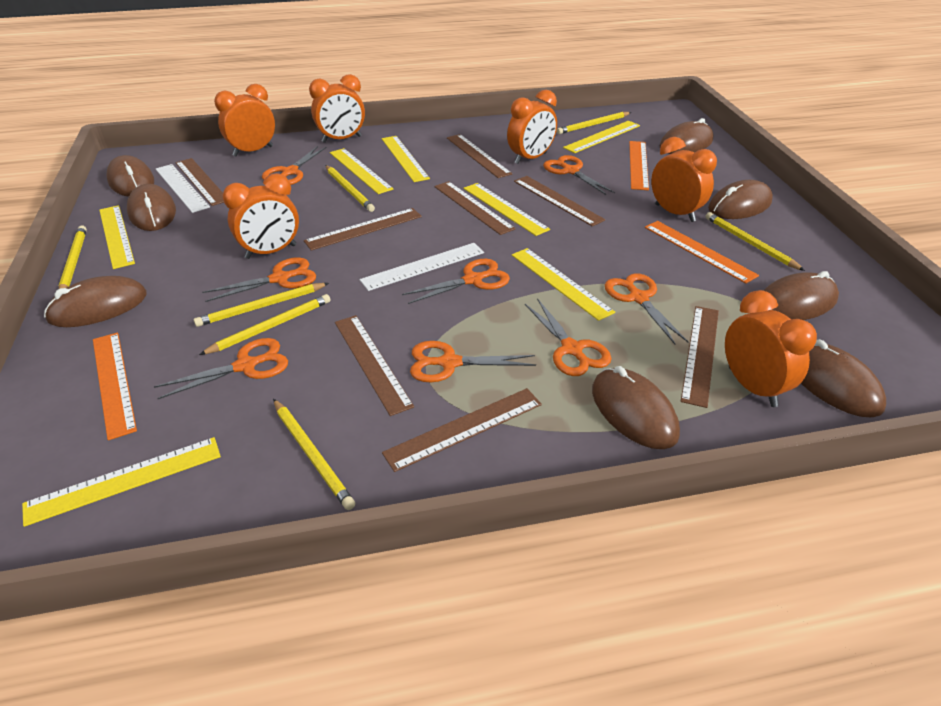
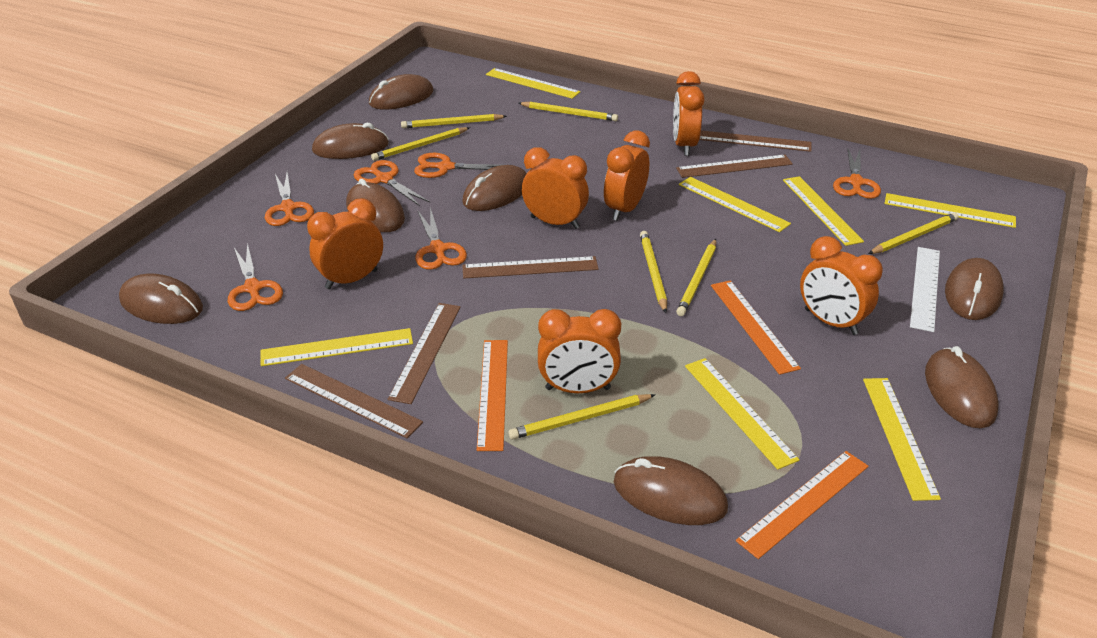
brown ruler: 8 -> 5
orange scissors: 8 -> 6
white ruler: 2 -> 1

